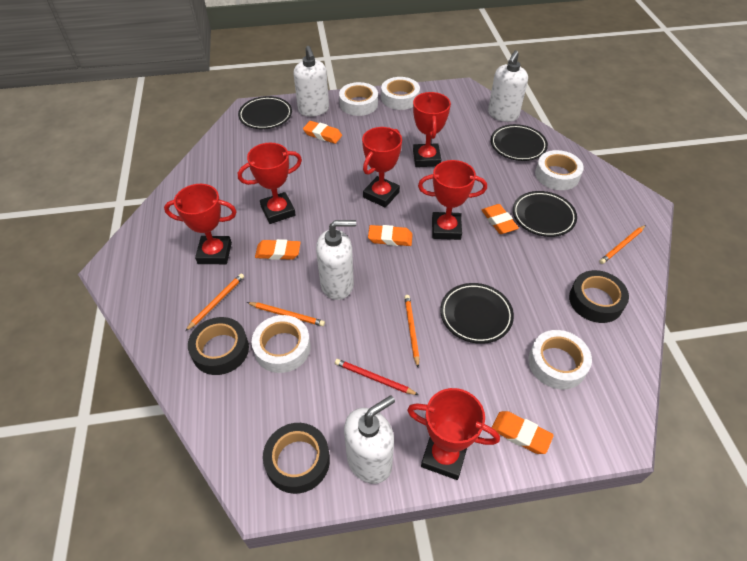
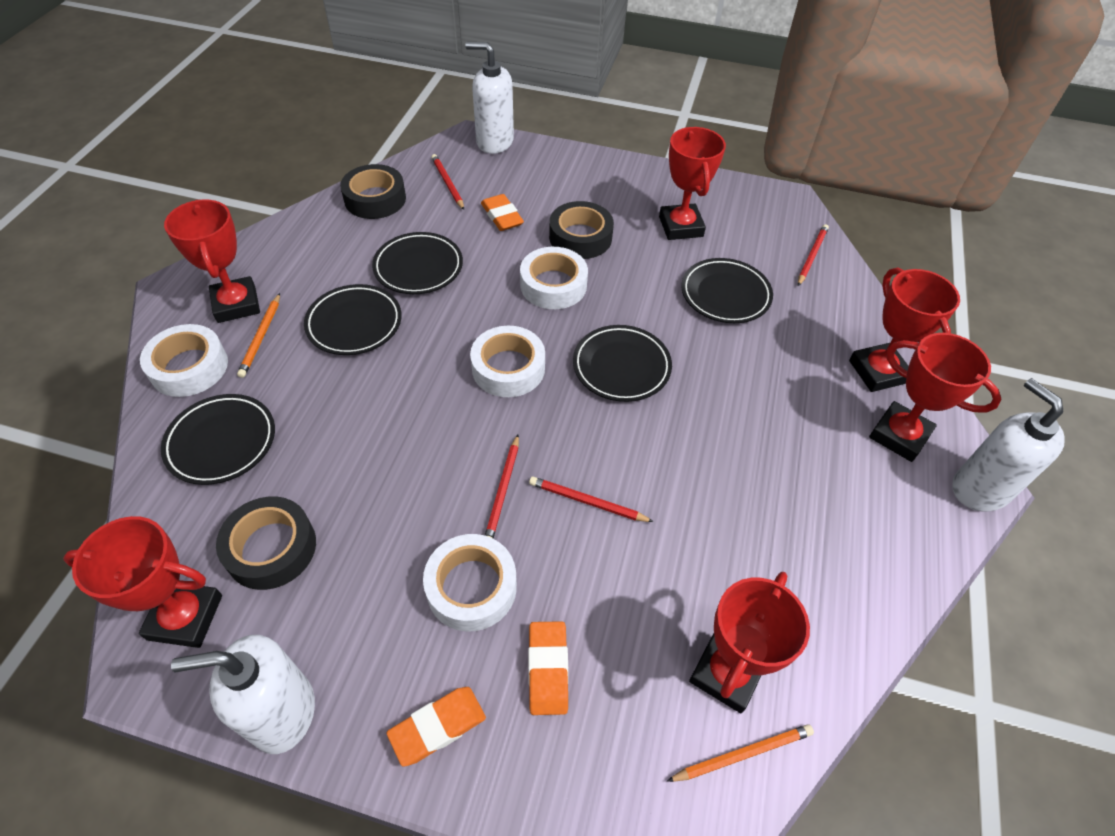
black plate: 4 -> 5
orange eraser: 5 -> 3
orange pencil: 4 -> 2
red pencil: 1 -> 4
white soap dispenser: 4 -> 3
white tape: 5 -> 4

